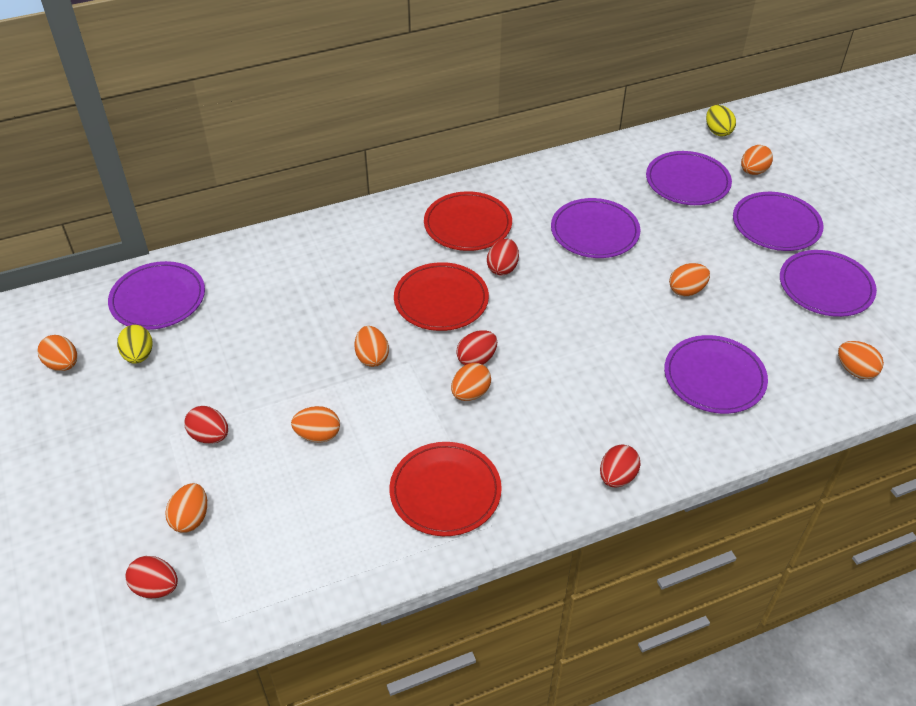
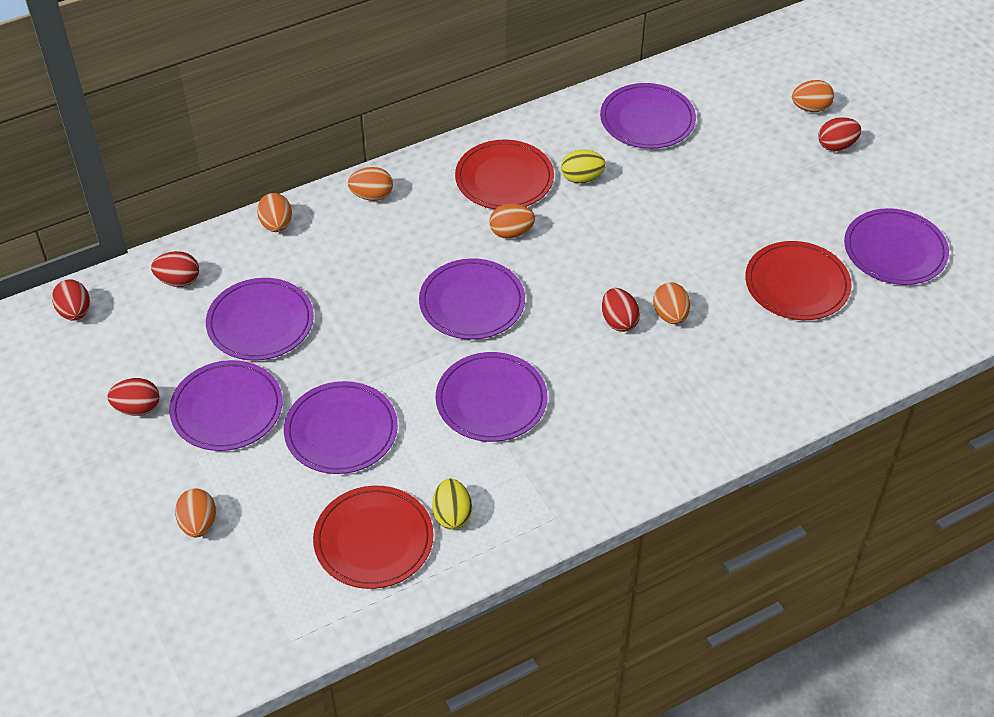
orange egg: 8 -> 6
purple plate: 6 -> 7

